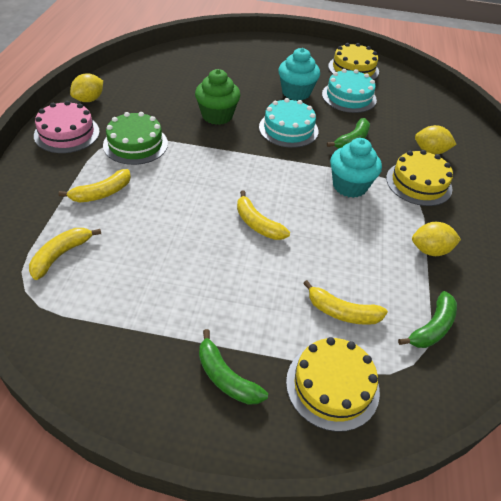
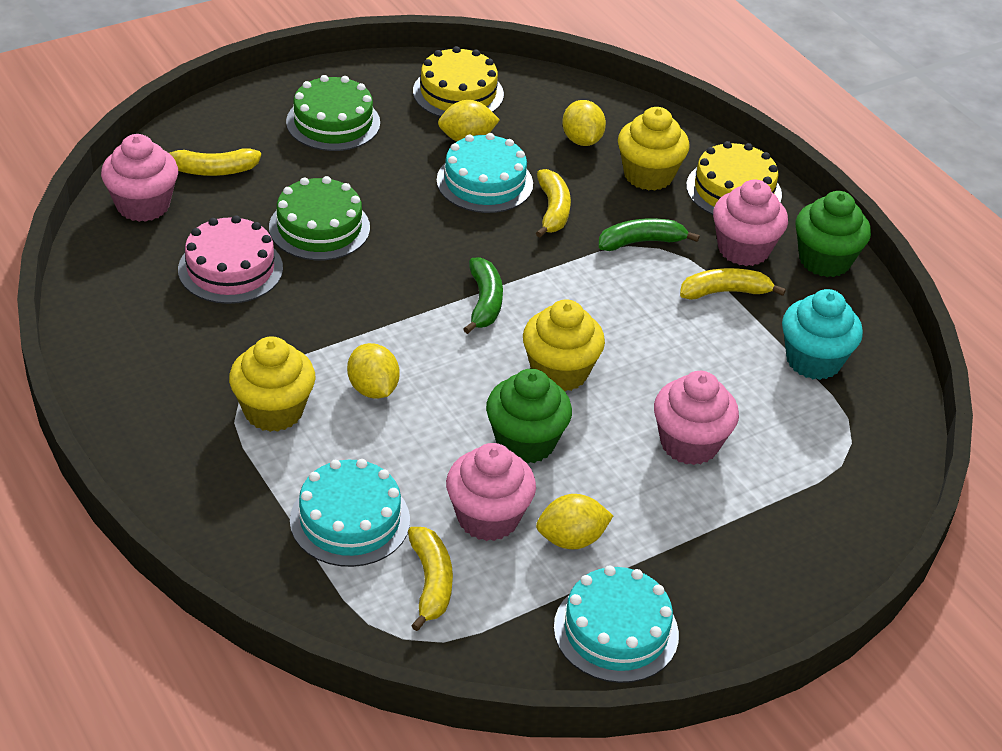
green banana: 3 -> 2
green cake: 1 -> 2
green cupcake: 1 -> 2
pink cupcake: 0 -> 4
turquoise cake: 2 -> 3
turquoise cupcake: 2 -> 1
yellow cake: 3 -> 2
yellow cupcake: 0 -> 3
yellow lemon: 3 -> 4

